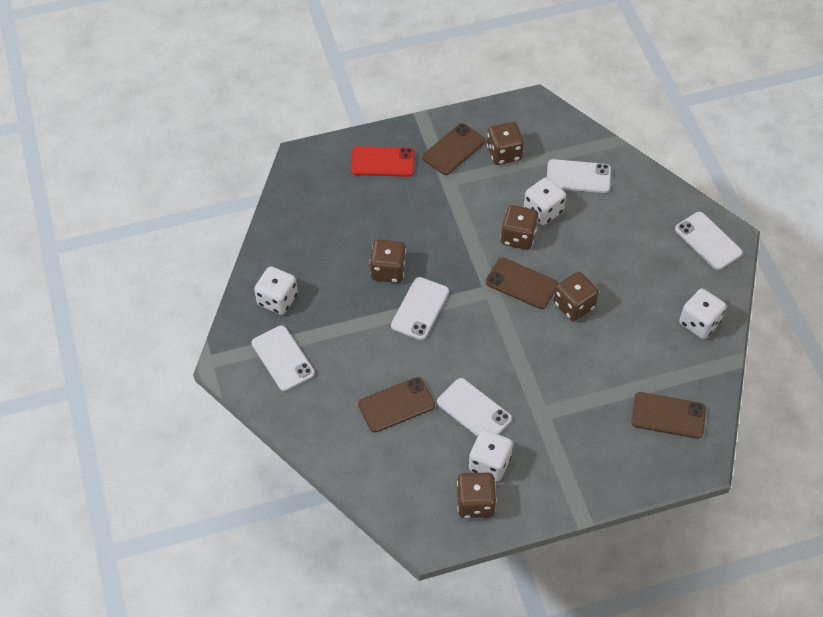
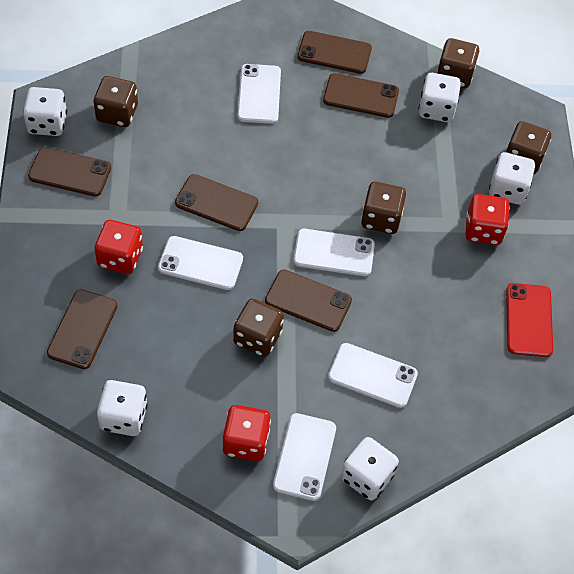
brown phone: 4 -> 6
red dice: 0 -> 3
white dice: 4 -> 5

